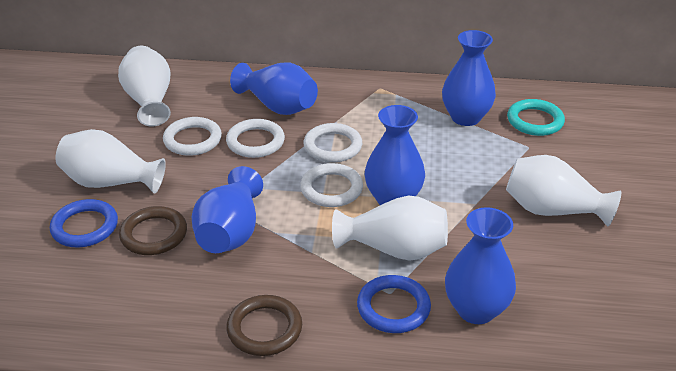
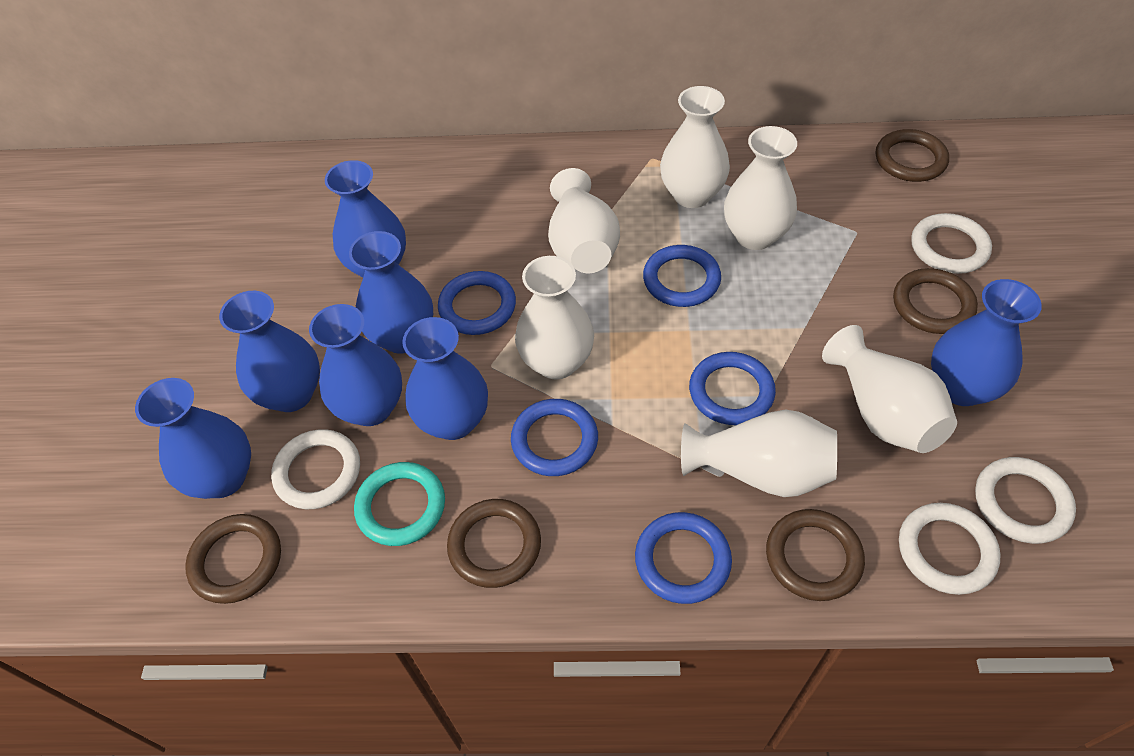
blue ring: 2 -> 5
blue vase: 5 -> 7
brown ring: 2 -> 5
white vase: 4 -> 6

